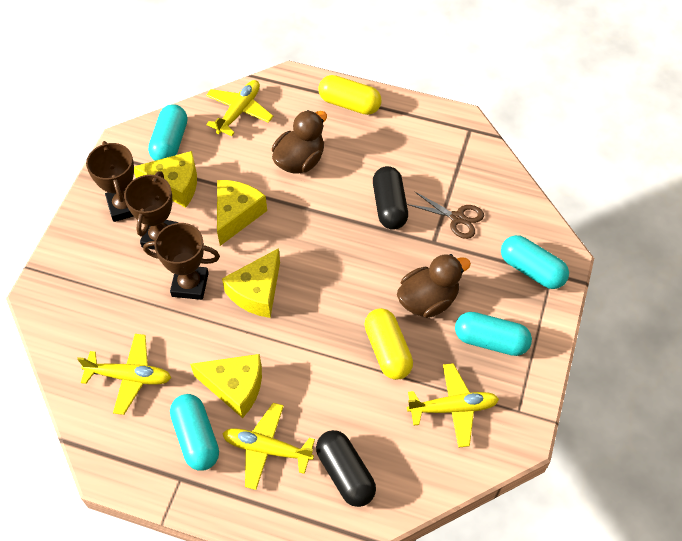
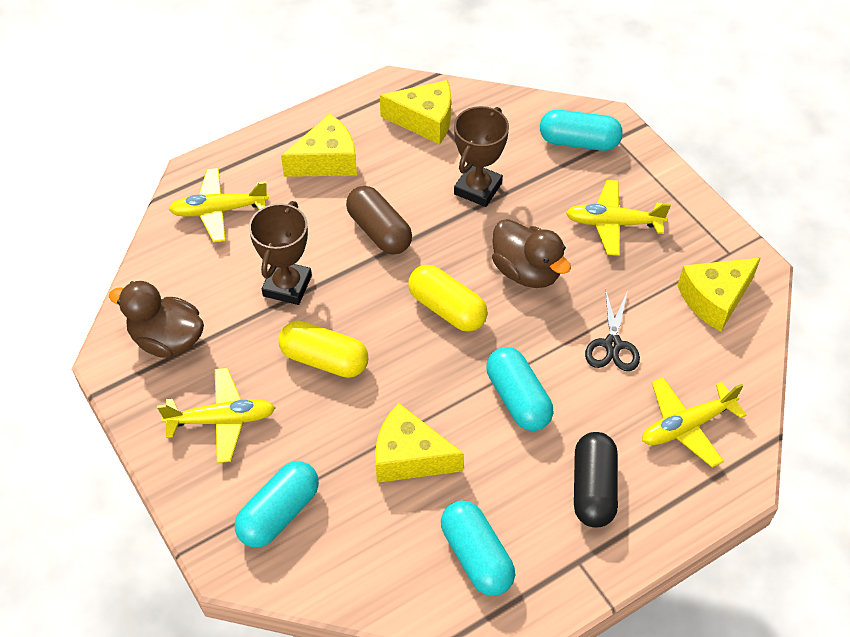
black capsule: 2 -> 1
black scissors: 0 -> 1
brown capsule: 0 -> 1
brown scissors: 1 -> 0
brown trophy: 3 -> 2

